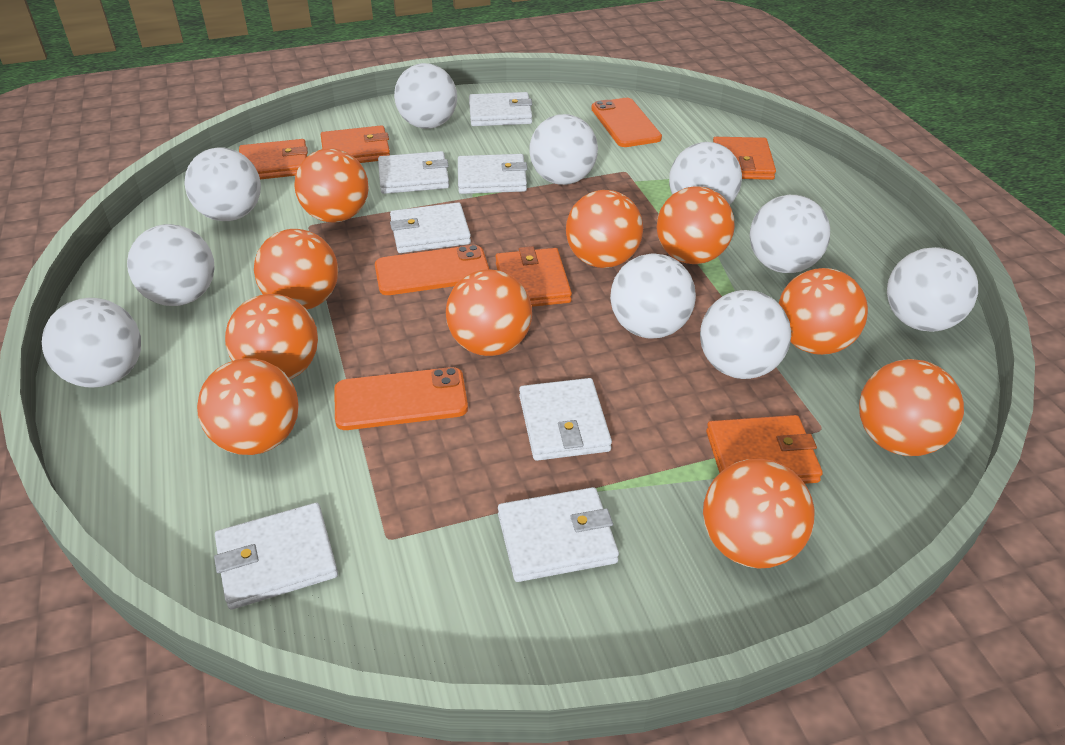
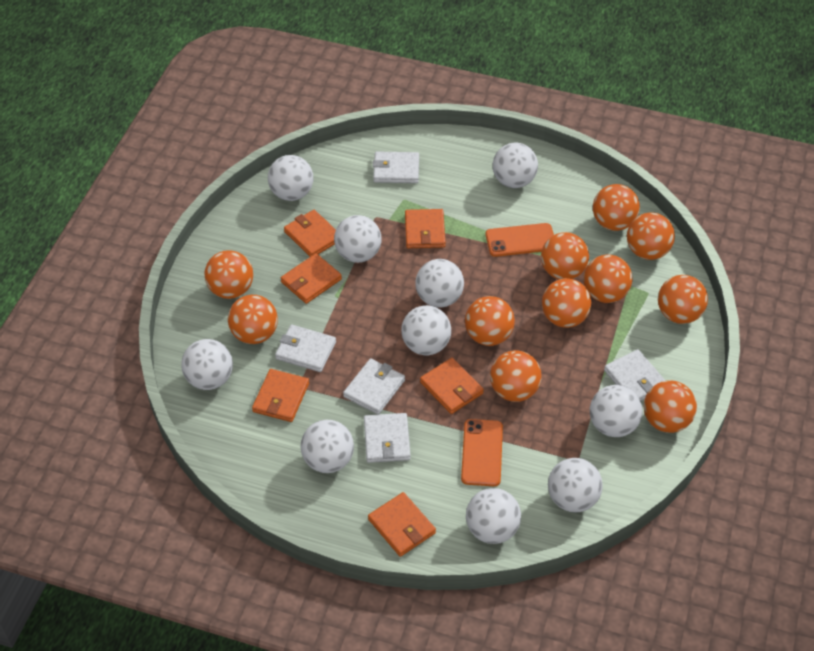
orange ball: 10 -> 11
orange phone: 3 -> 2
orange wallet: 5 -> 6
white wallet: 7 -> 5

